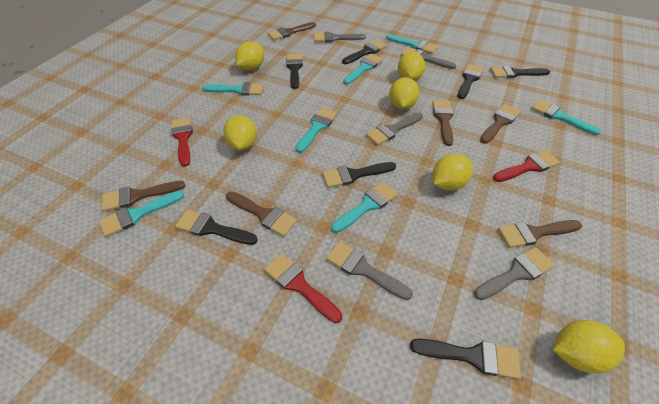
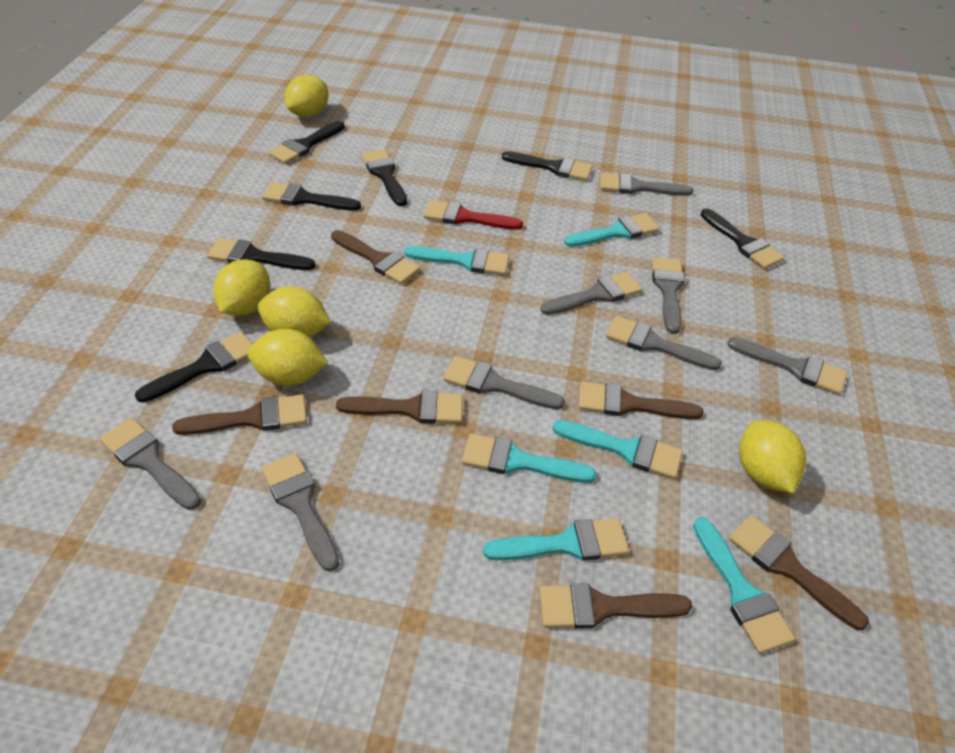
grey brush: 5 -> 8
red brush: 3 -> 1
turquoise brush: 7 -> 6
yellow lemon: 6 -> 5

